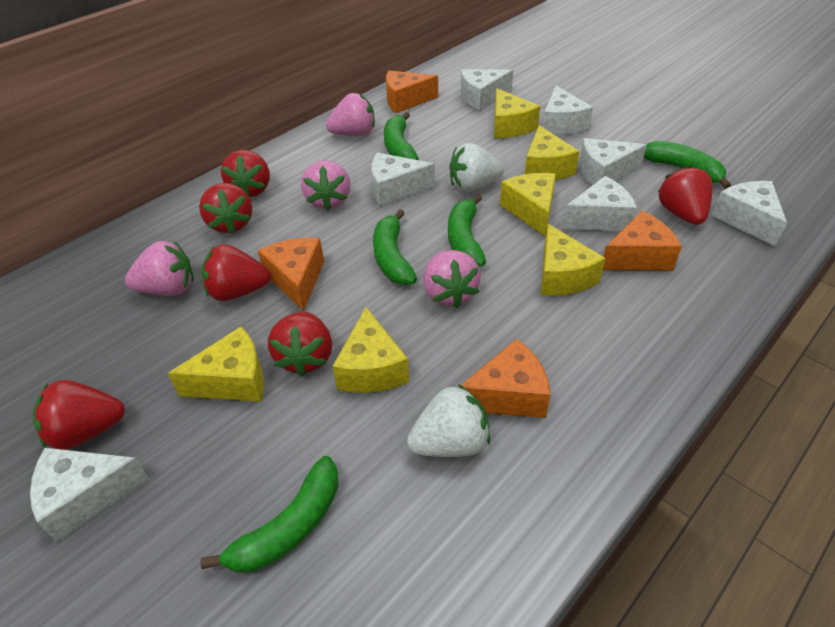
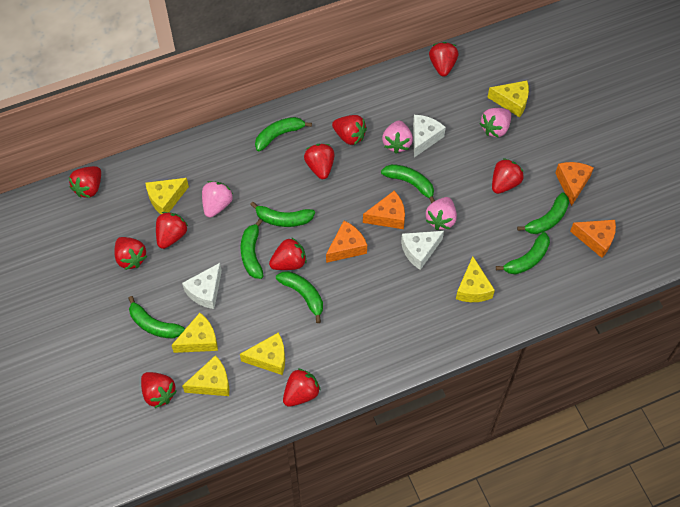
green banana: 5 -> 8
red strawberry: 6 -> 10
white cheese: 7 -> 3
white strawberry: 2 -> 0

